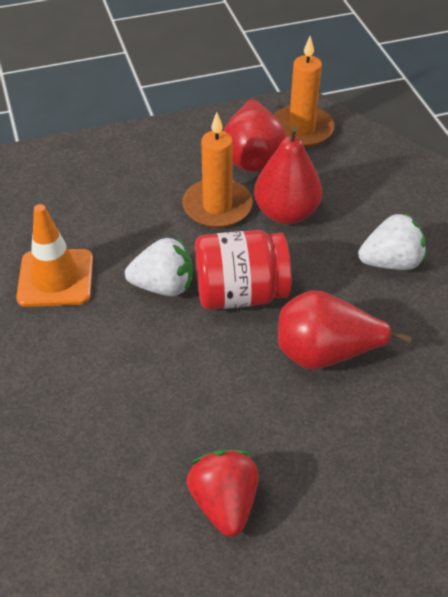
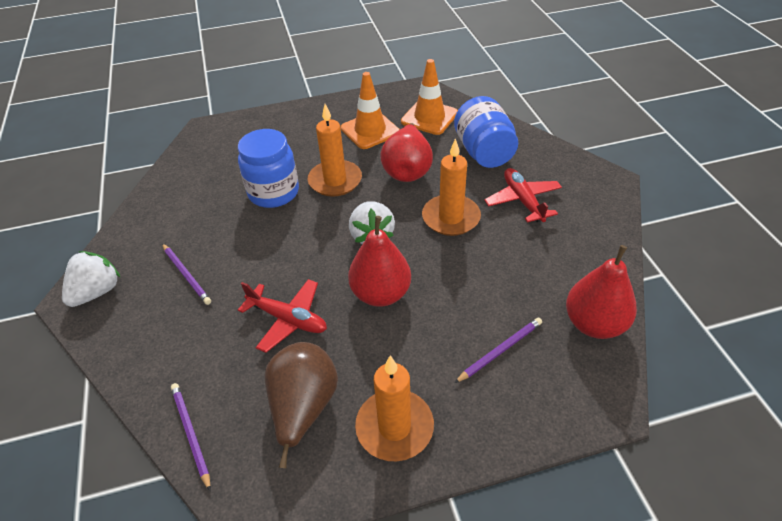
blue jar: 0 -> 2
brown pear: 0 -> 1
orange candle: 2 -> 3
orange traffic cone: 1 -> 2
purple pencil: 0 -> 3
red jar: 1 -> 0
red plane: 0 -> 2
red strawberry: 1 -> 0

